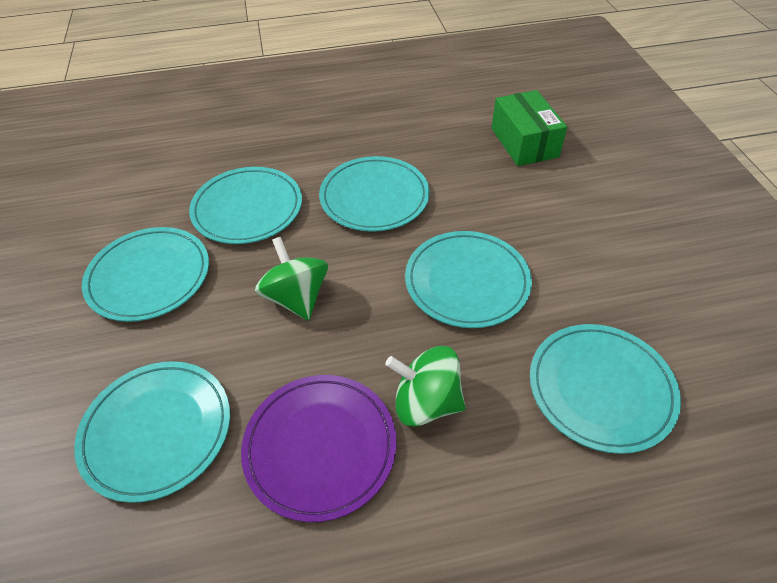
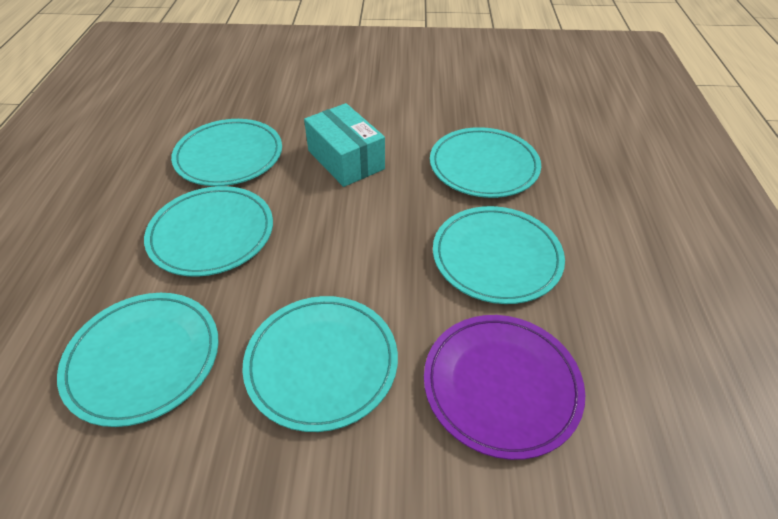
green box: 1 -> 0
green spinning top: 2 -> 0
turquoise box: 0 -> 1

